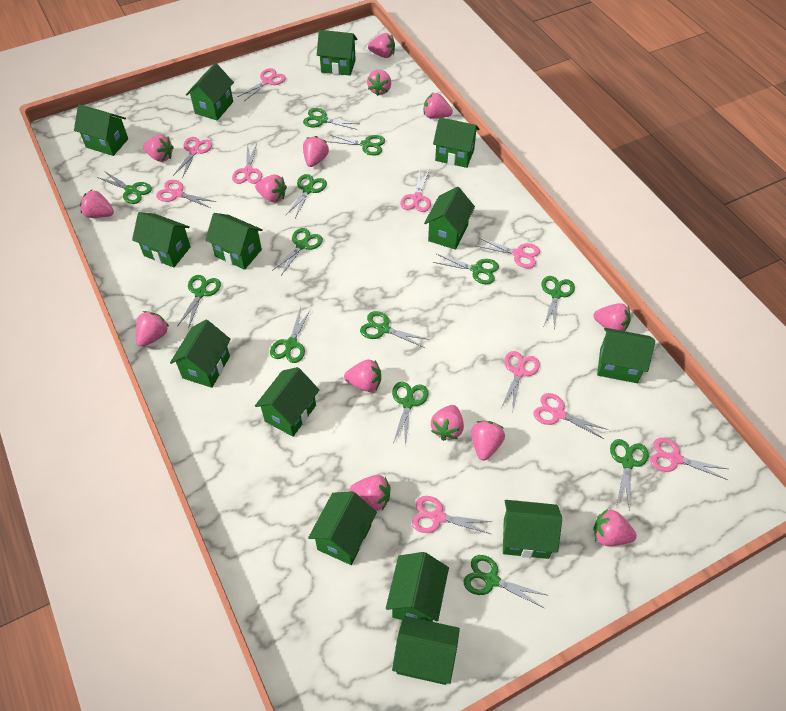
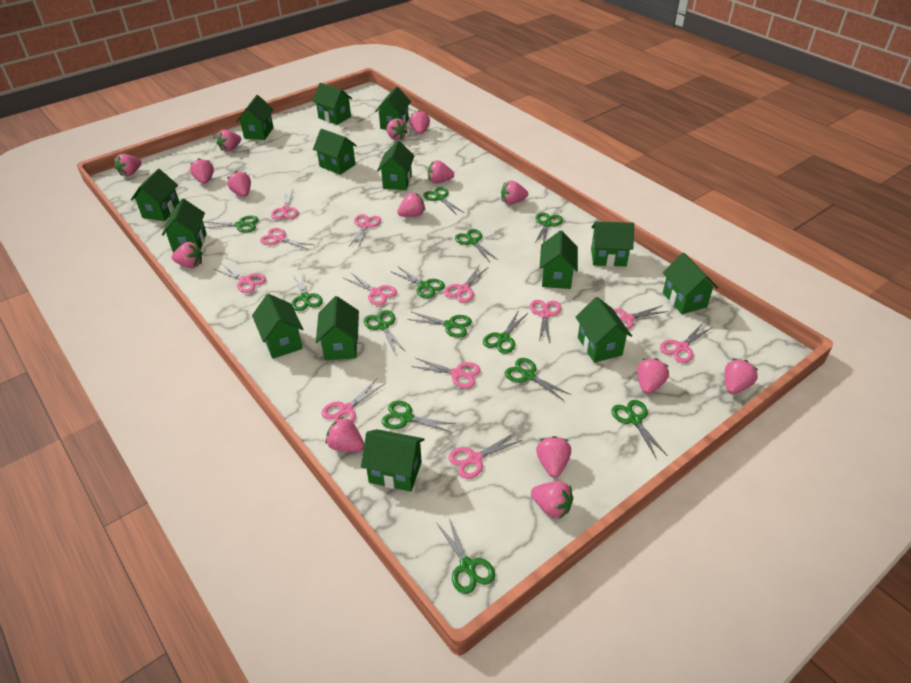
pink scissors: 10 -> 12
pink strawberry: 14 -> 15

